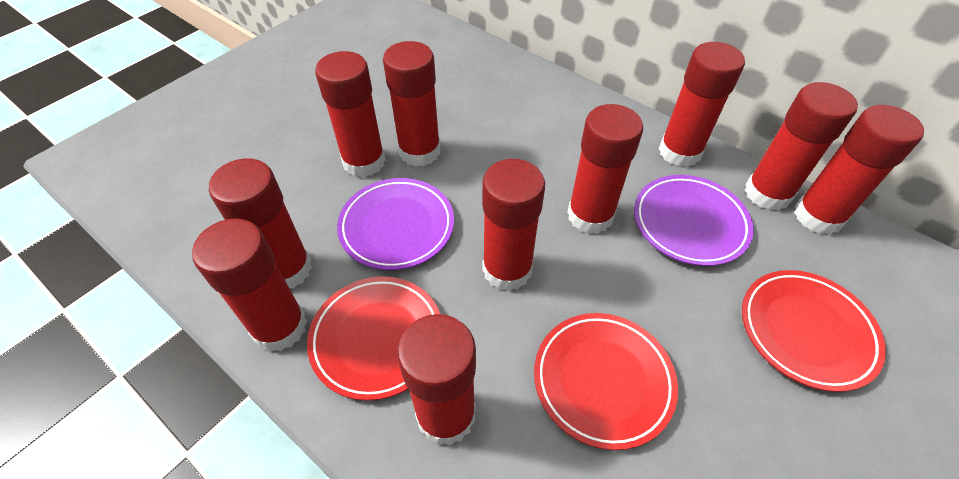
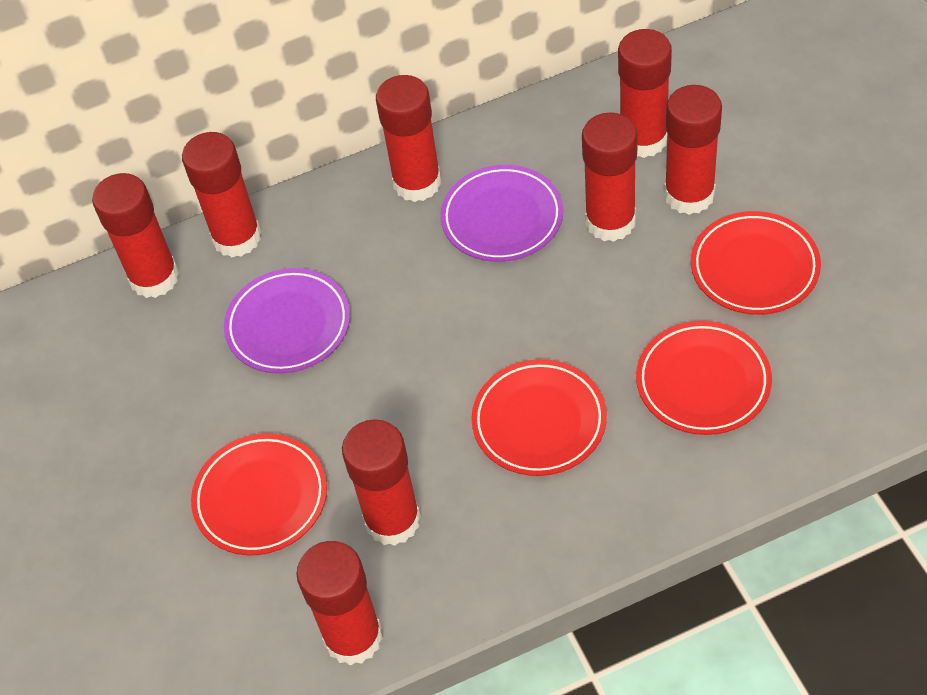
red glue stick: 10 -> 8
red plate: 3 -> 4

